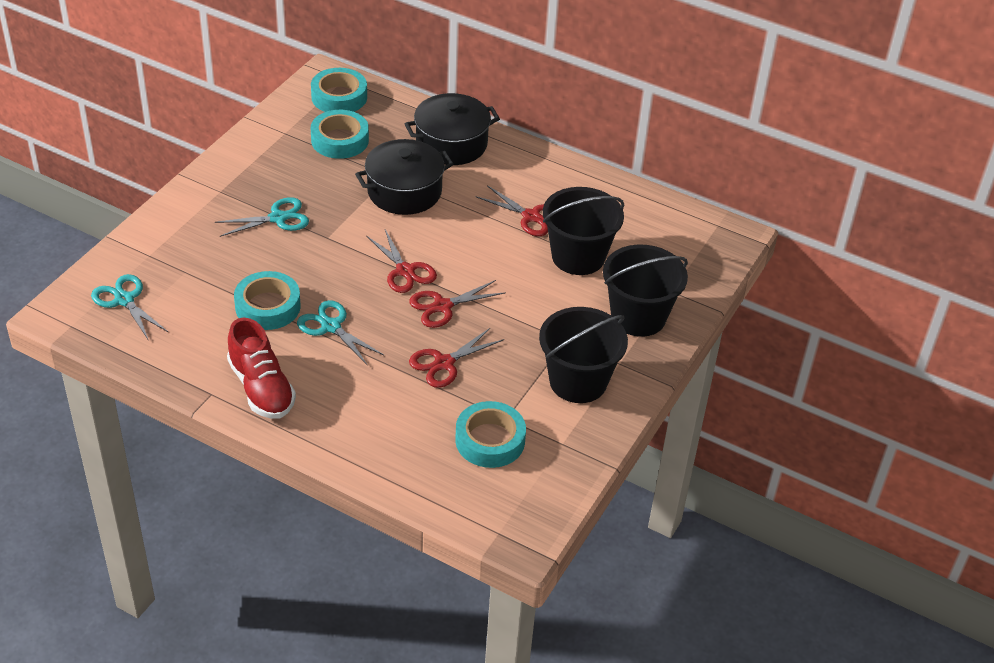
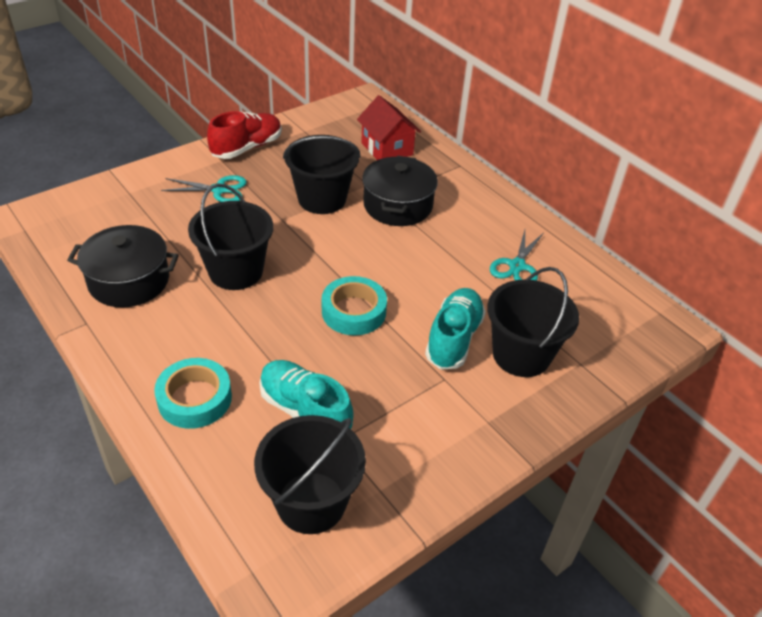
black bucket: 3 -> 4
red house: 0 -> 1
red scissors: 4 -> 0
turquoise scissors: 3 -> 2
turquoise shoe: 0 -> 2
turquoise tape: 4 -> 2

